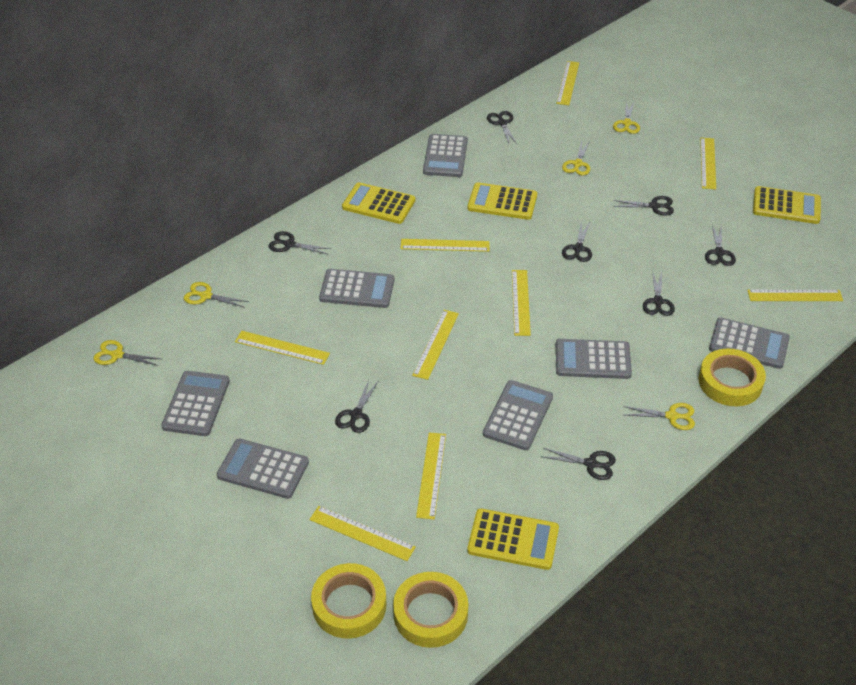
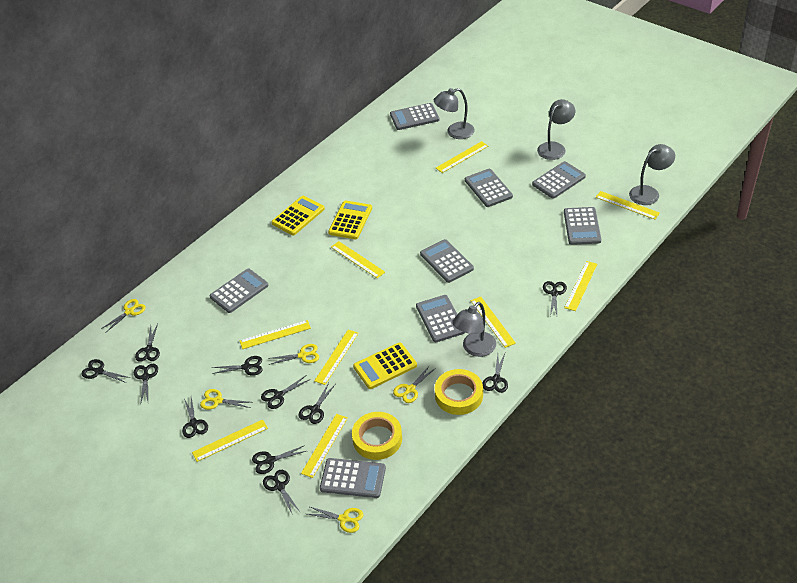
black scissors: 8 -> 11
grey calculator: 7 -> 8
grey lamp: 0 -> 4
yellow calculator: 4 -> 3
yellow tape: 3 -> 2

